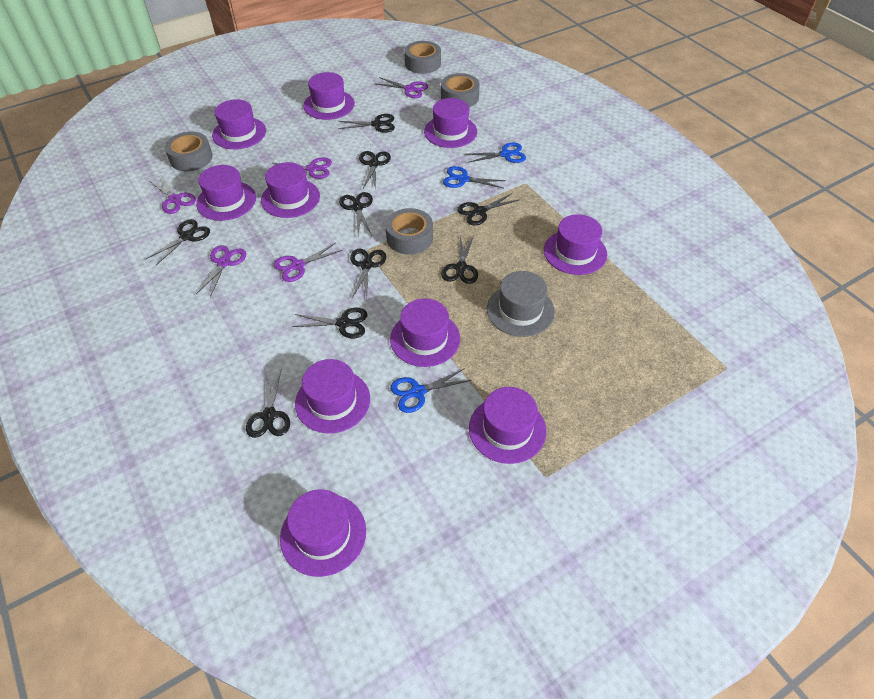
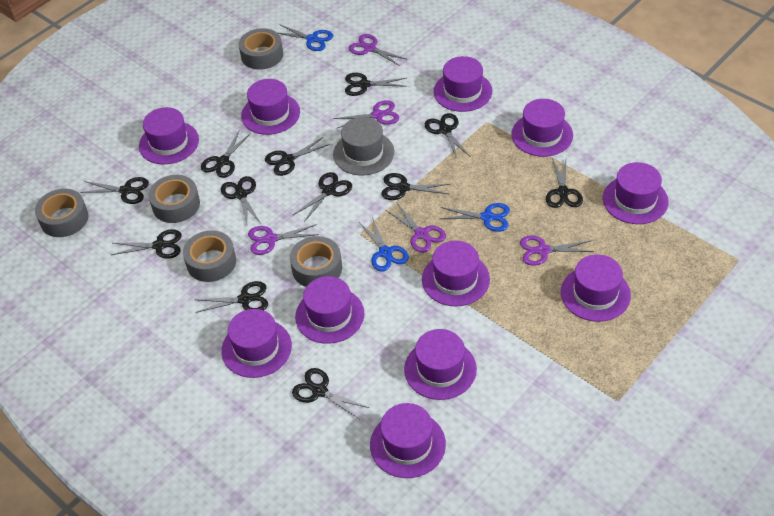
black scissors: 9 -> 12
grey tape: 4 -> 5
purple hat: 10 -> 11

